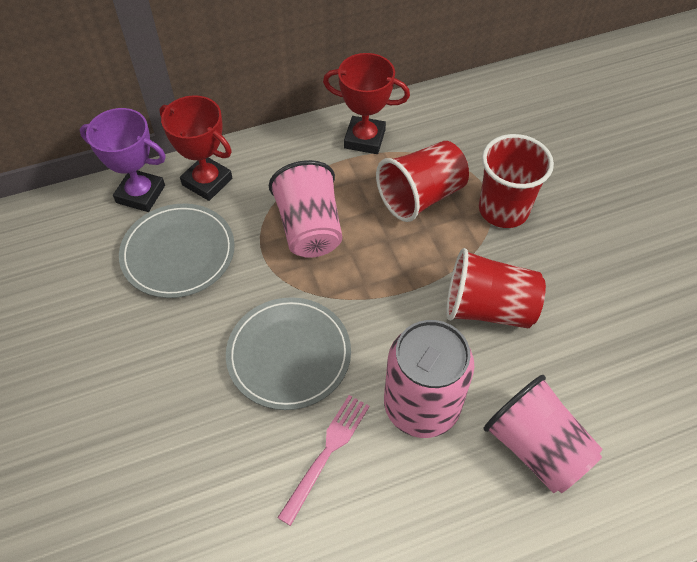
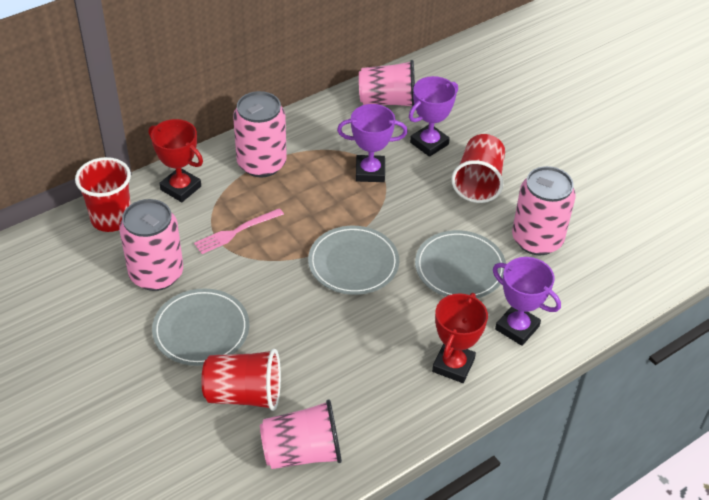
grey plate: 2 -> 3
pink can: 1 -> 3
purple trophy: 1 -> 3

